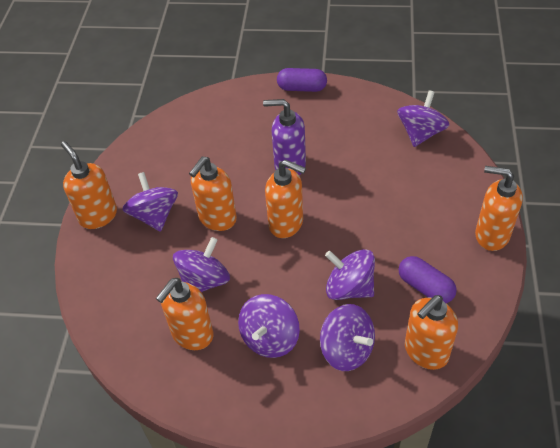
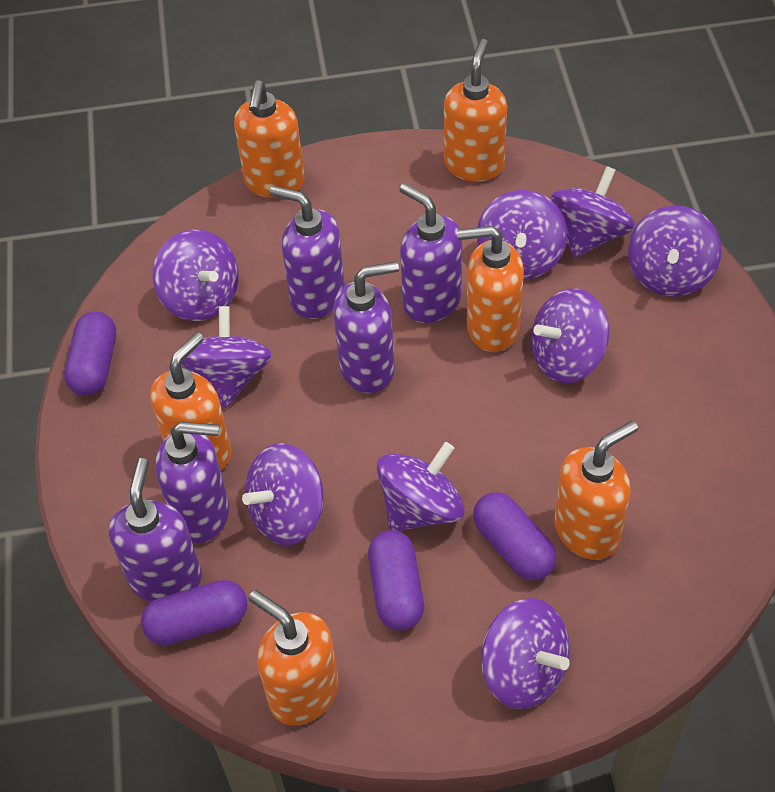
purple capsule: 2 -> 4
purple soap dispenser: 1 -> 5
purple spinning top: 6 -> 9

